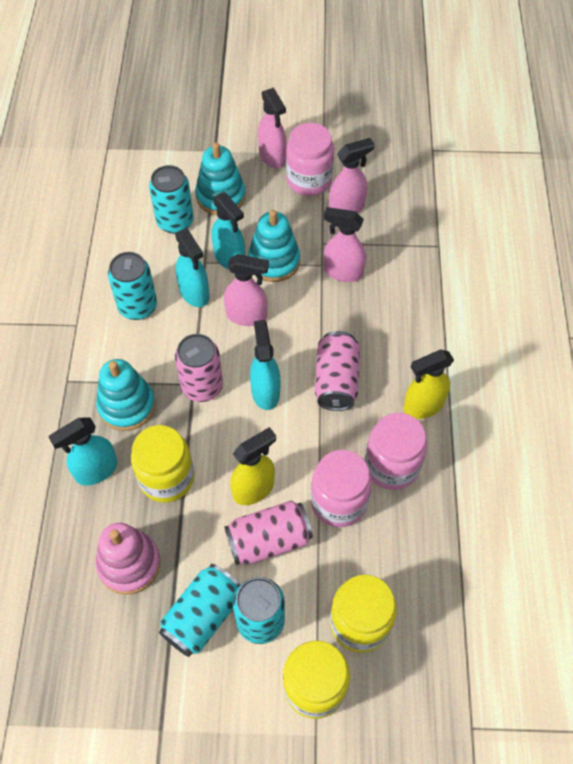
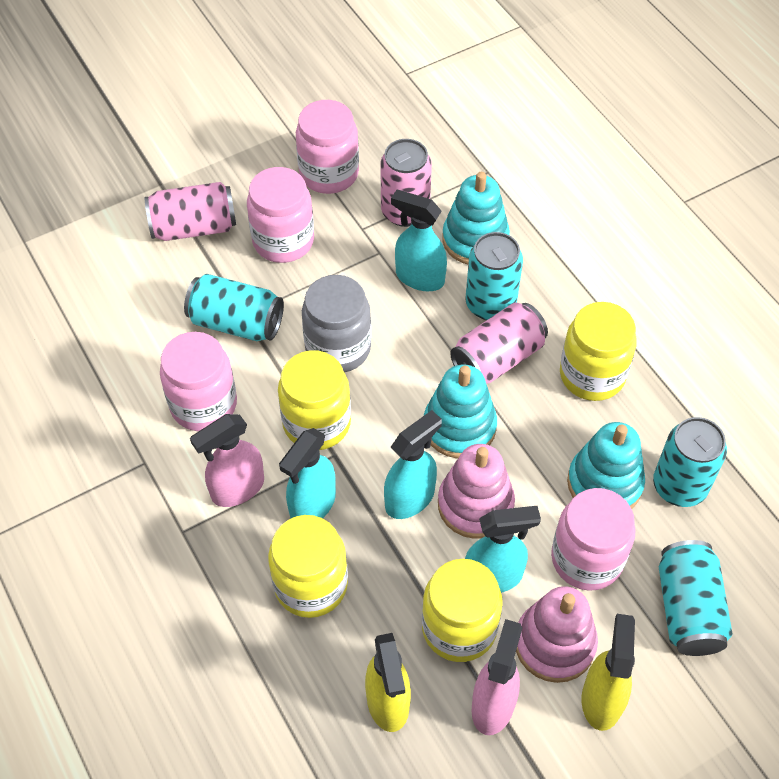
grey jar: 0 -> 1
pink jar: 3 -> 4
pink spray bottle: 4 -> 2
pink stacking toy: 1 -> 2
yellow jar: 3 -> 4

